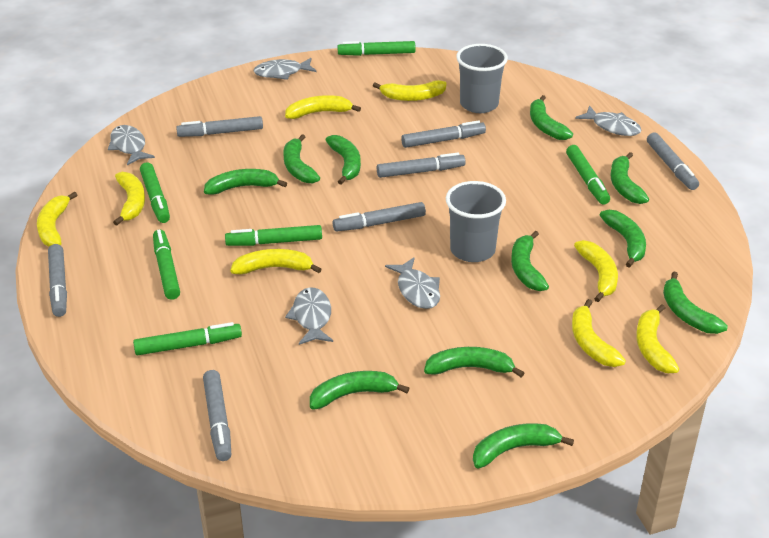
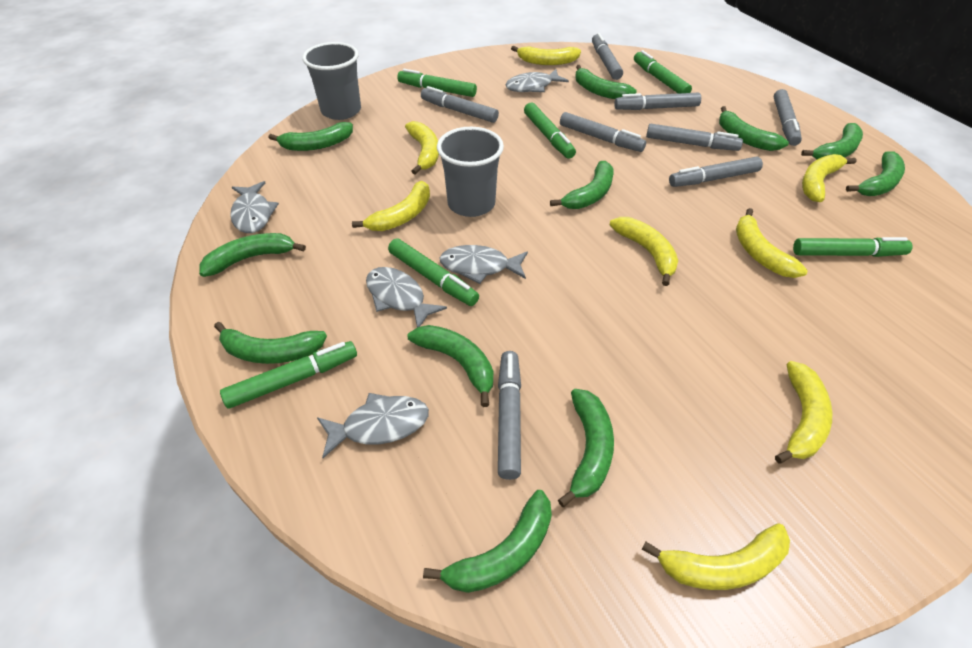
grey marker: 7 -> 8

